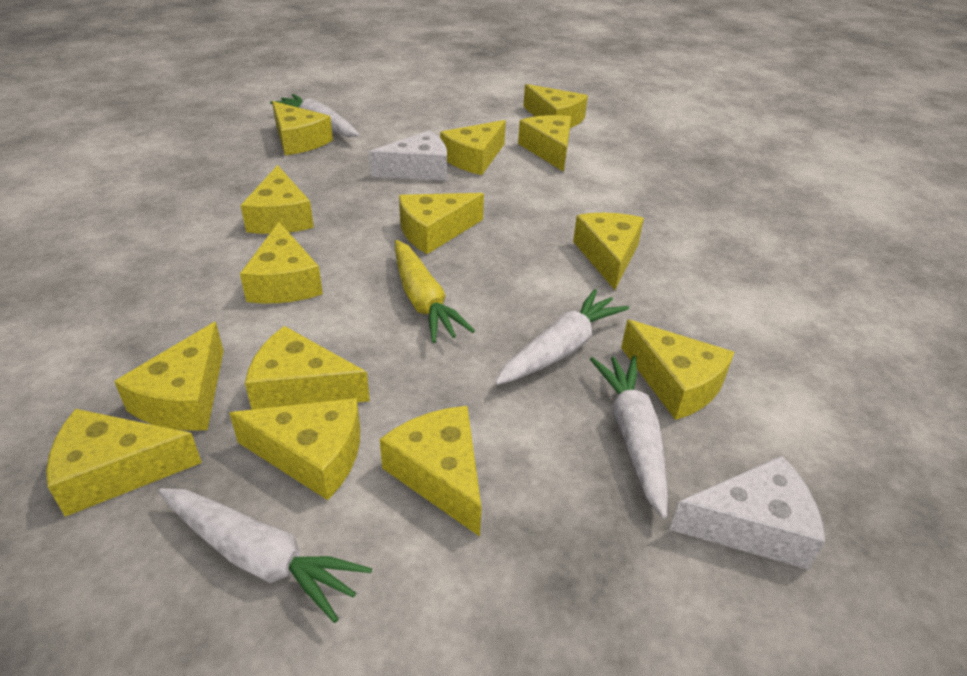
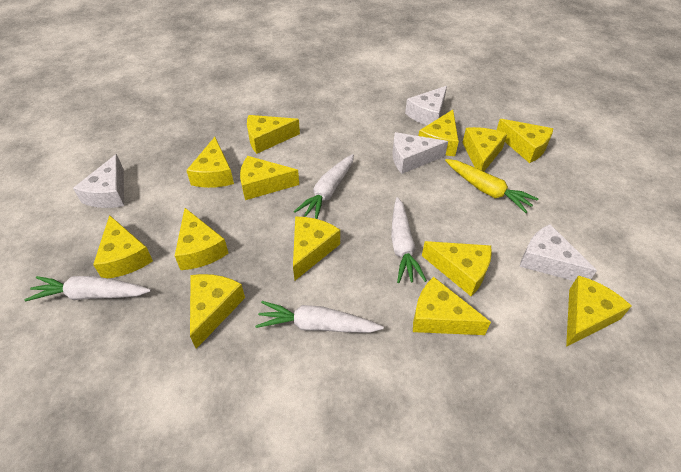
white cheese: 2 -> 4
yellow cheese: 14 -> 13

